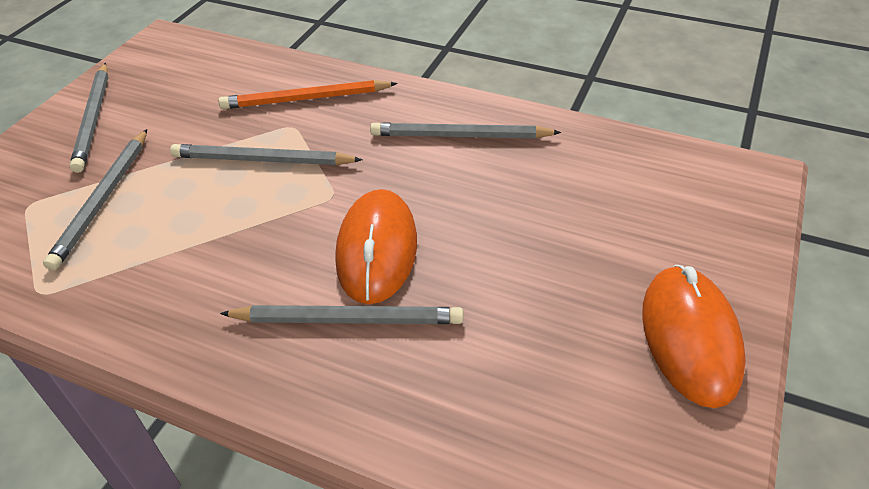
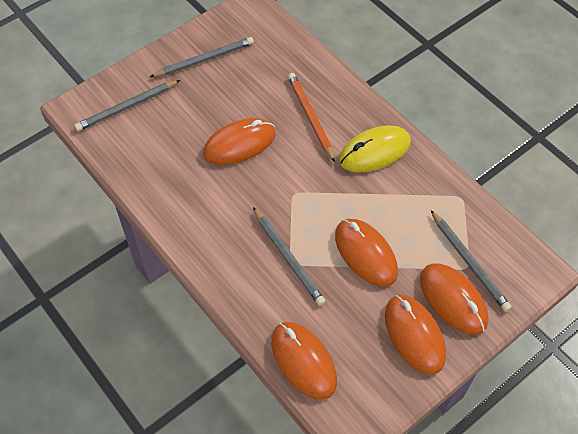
grey pencil: 5 -> 4
orange mouse: 2 -> 5
yellow mouse: 0 -> 1

